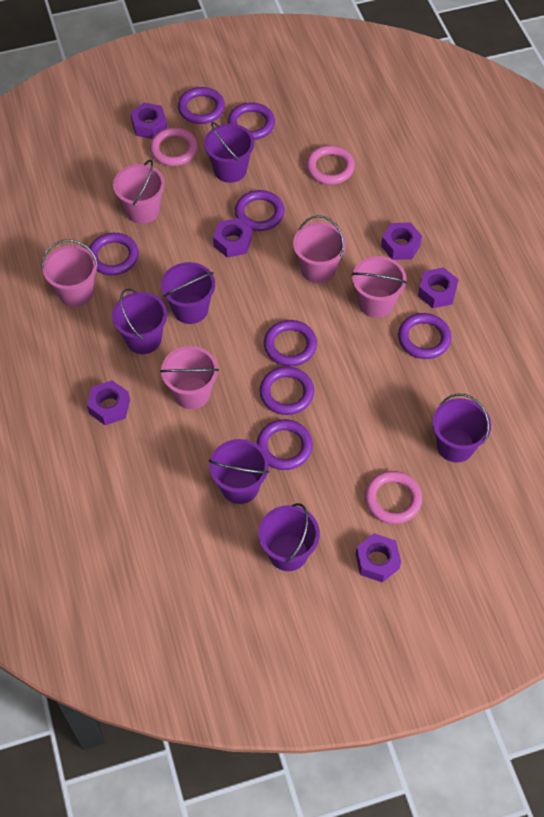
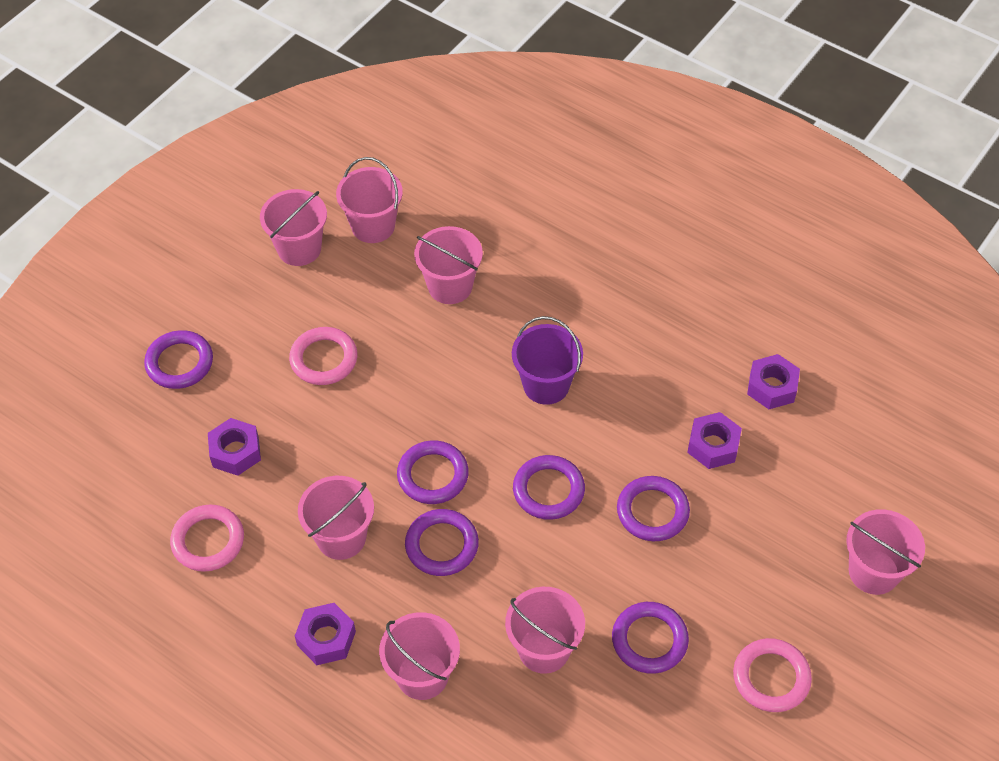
pink bucket: 5 -> 7
purple bucket: 6 -> 1
purple nut: 6 -> 4
purple ring: 8 -> 6

